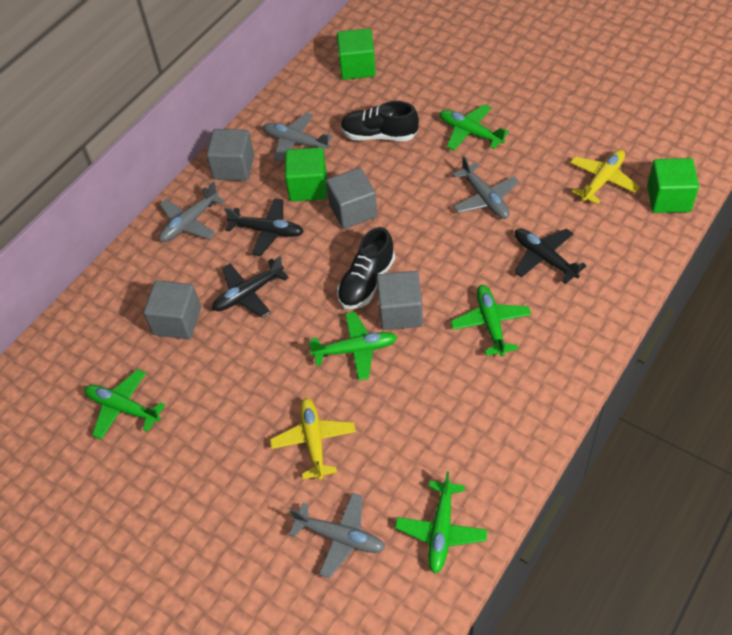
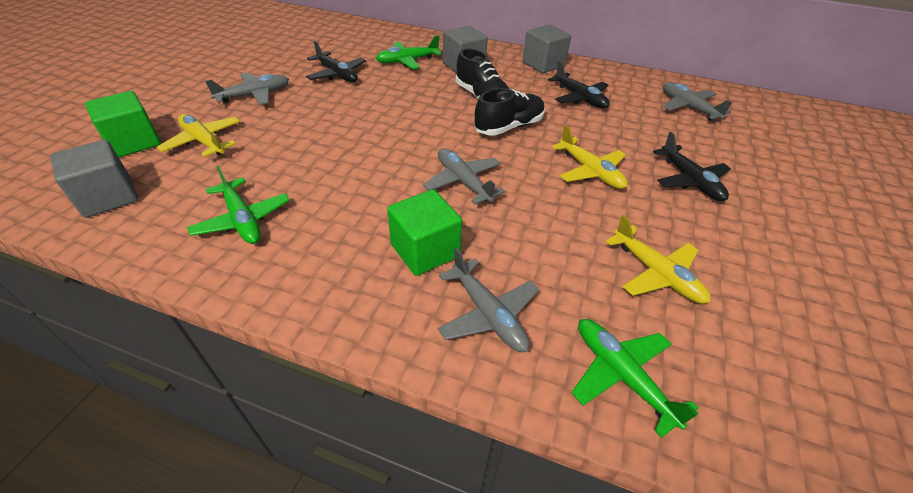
green cube: 3 -> 2
green plane: 5 -> 3
grey cube: 4 -> 3
yellow plane: 2 -> 3

